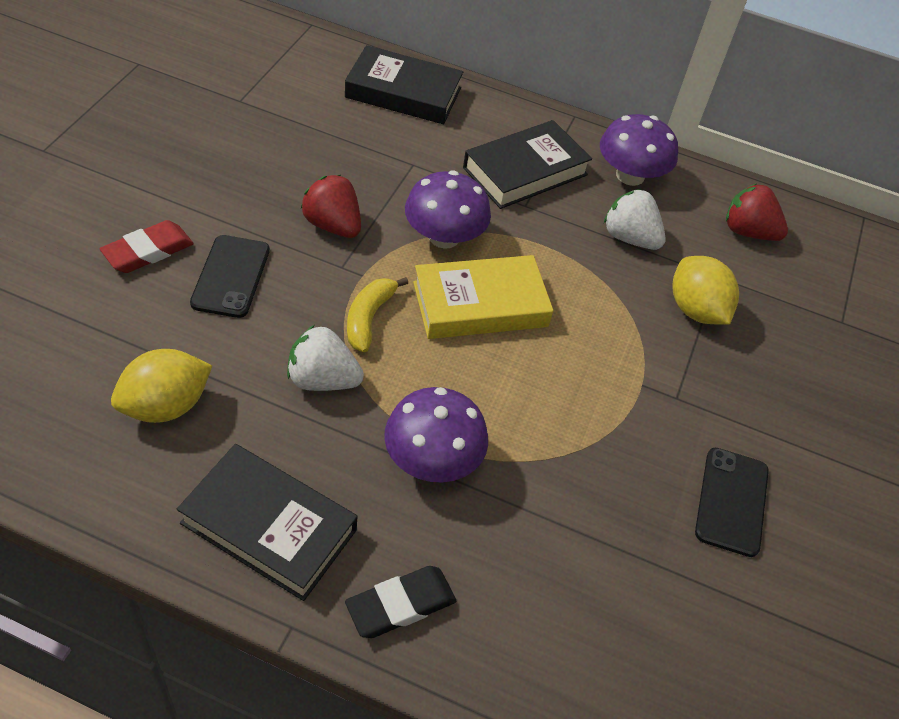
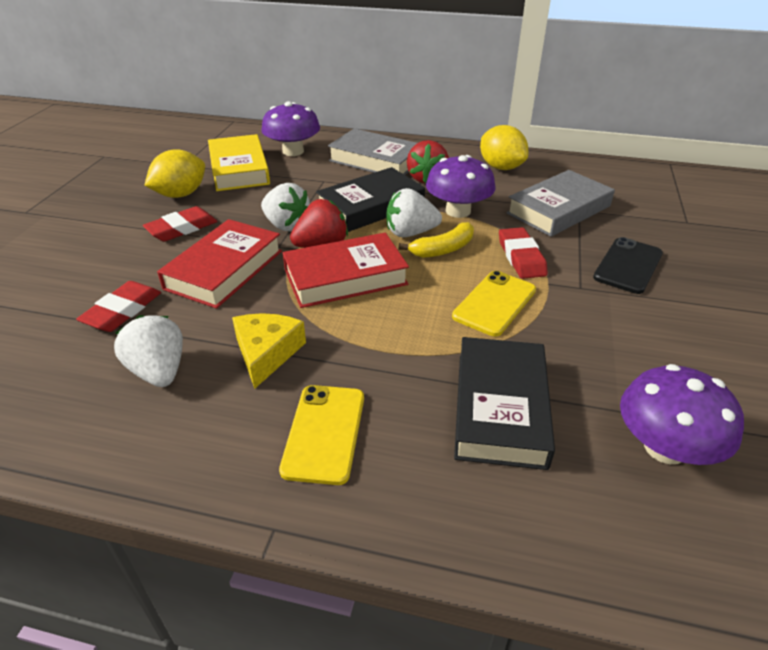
black book: 3 -> 2
black eraser: 1 -> 0
black phone: 2 -> 1
grey book: 0 -> 2
red book: 0 -> 2
red eraser: 1 -> 3
white strawberry: 2 -> 3
yellow cheese: 0 -> 1
yellow phone: 0 -> 2

